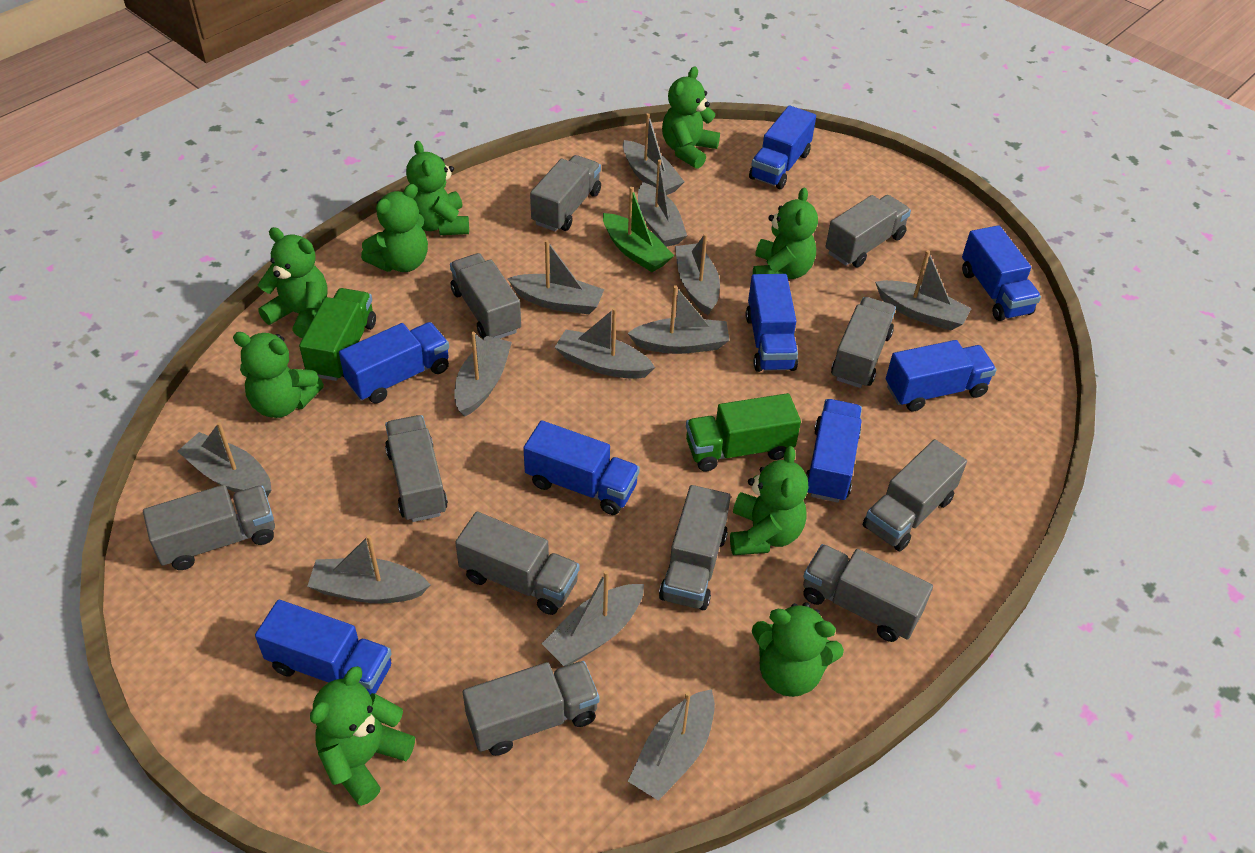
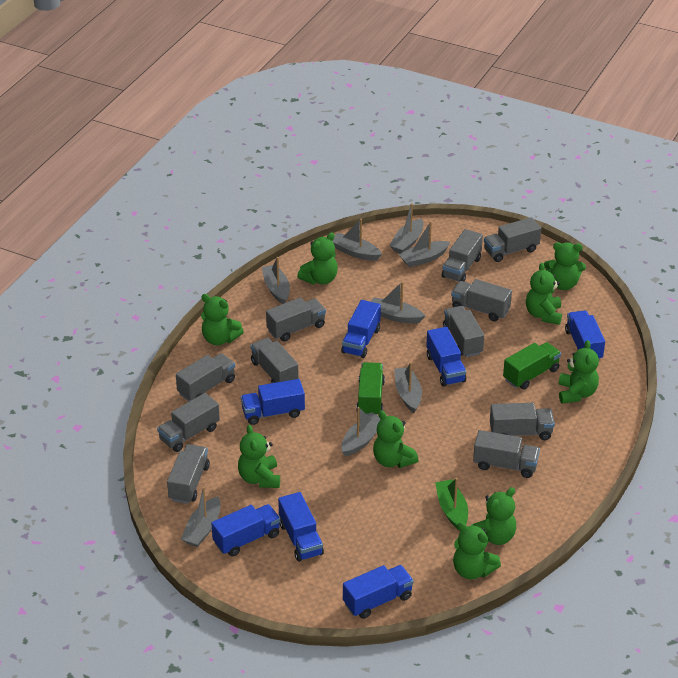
blue truck: 8 -> 7
grey boat: 12 -> 8

